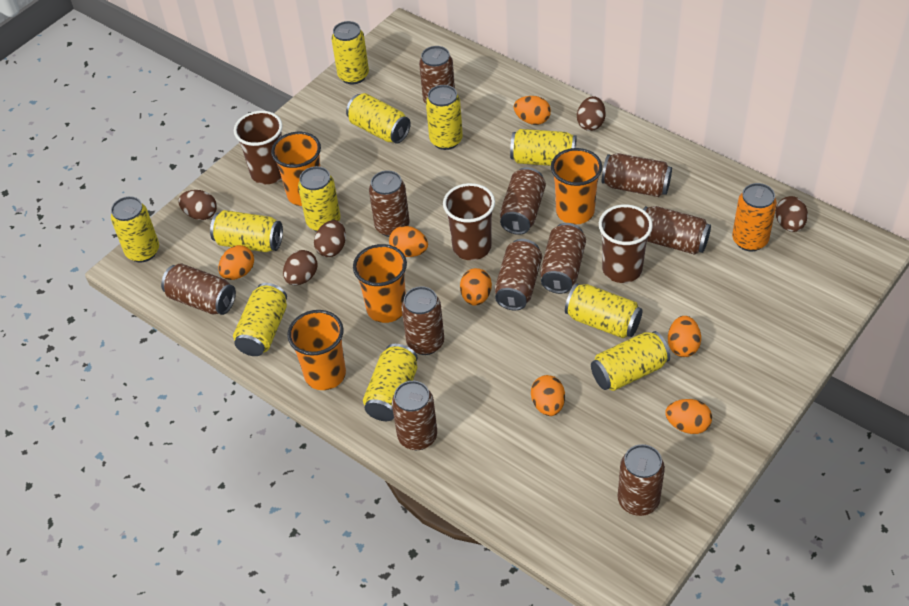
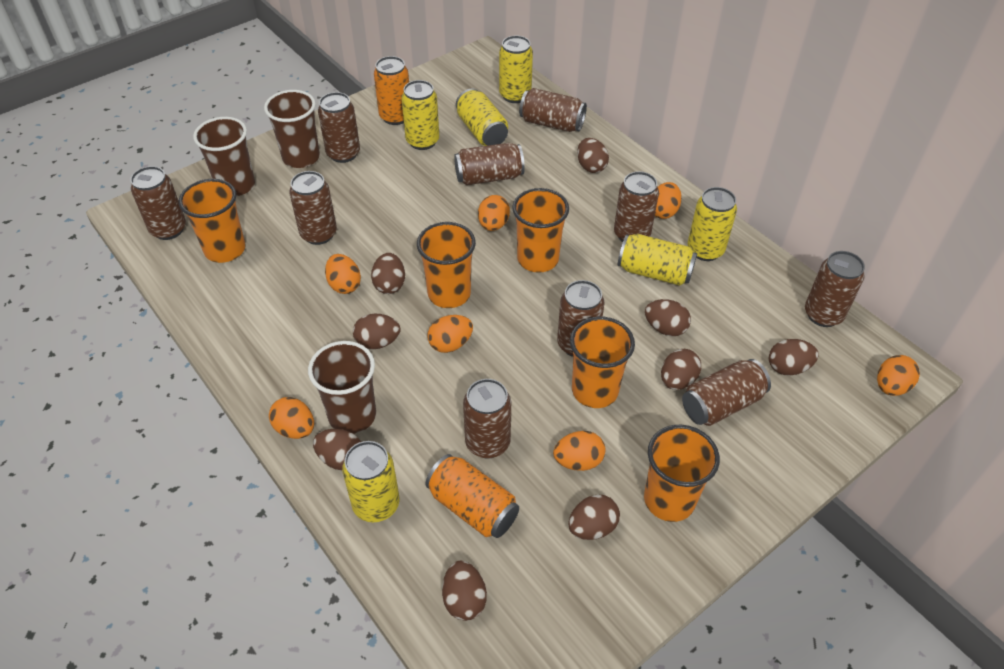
brown can: 11 -> 10
brown egg: 5 -> 9
orange can: 1 -> 2
orange cup: 4 -> 5
yellow can: 11 -> 6

